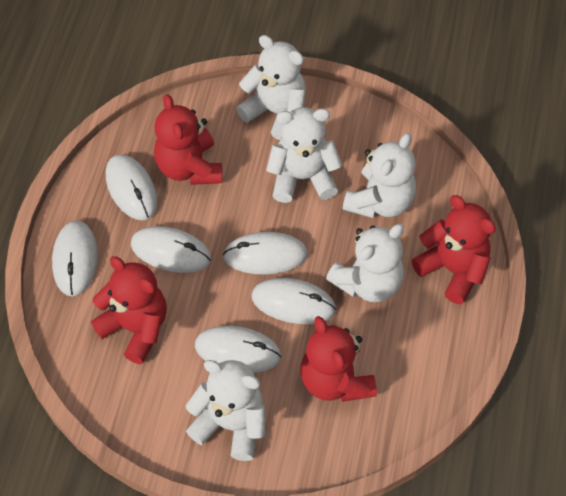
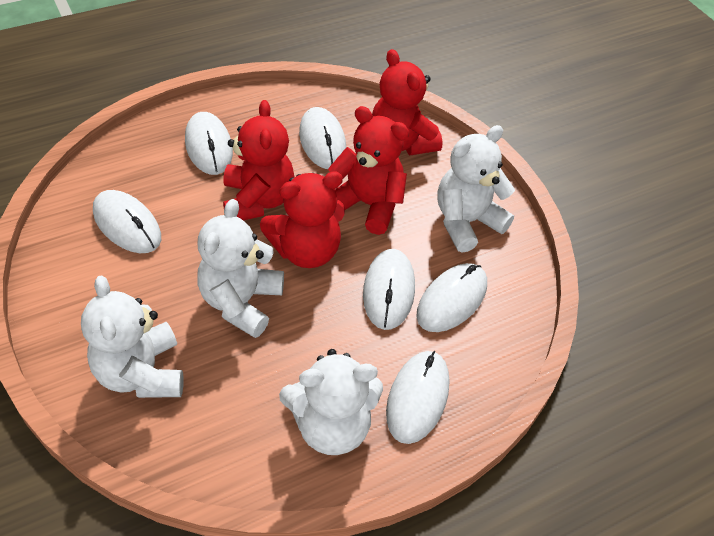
white teddy bear: 5 -> 4

